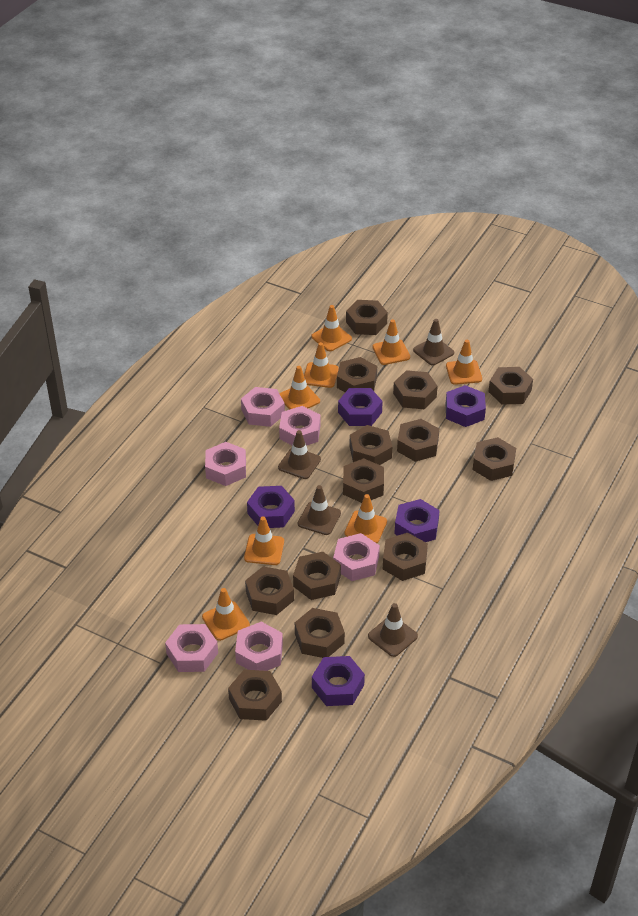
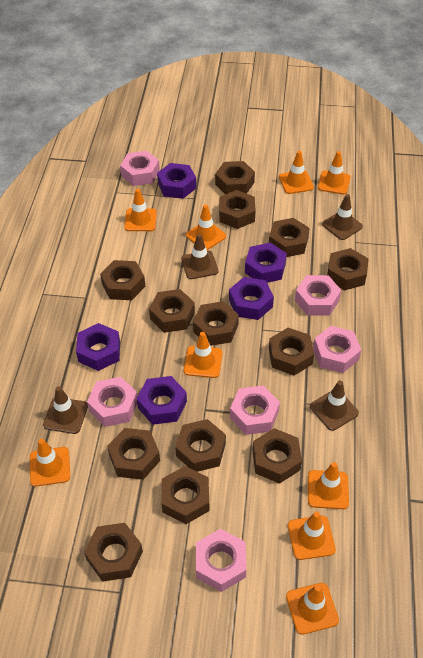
orange traffic cone: 8 -> 9

